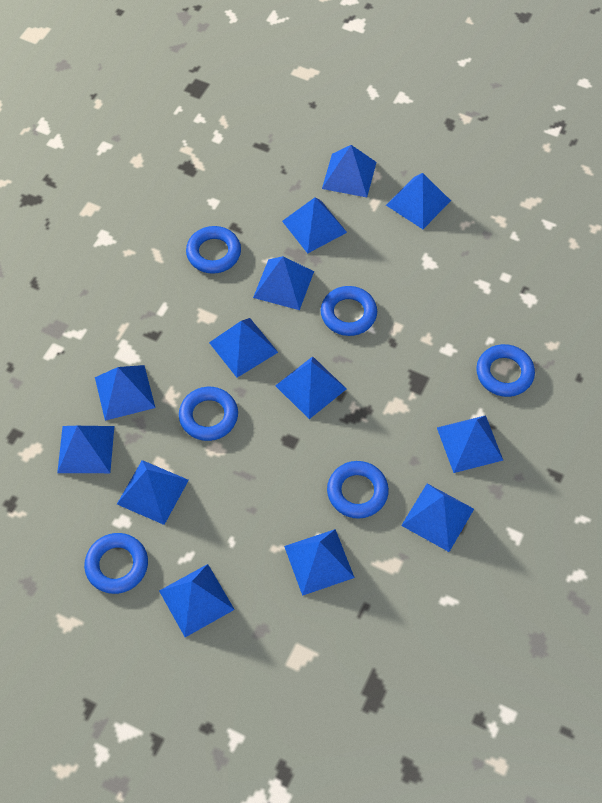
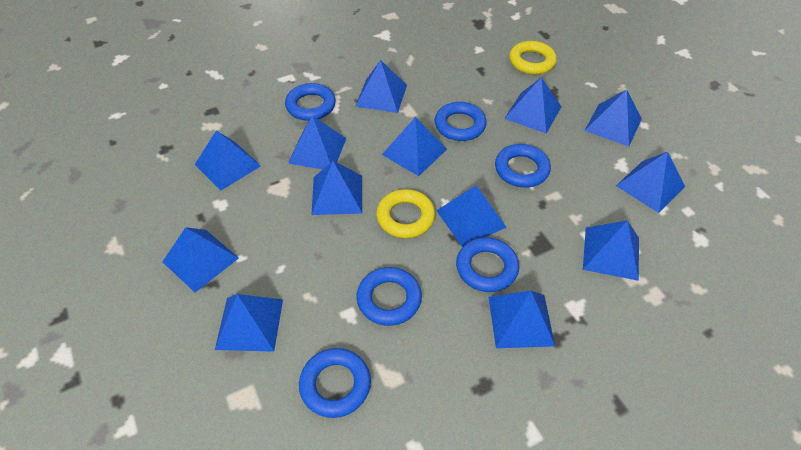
yellow ring: 0 -> 2

